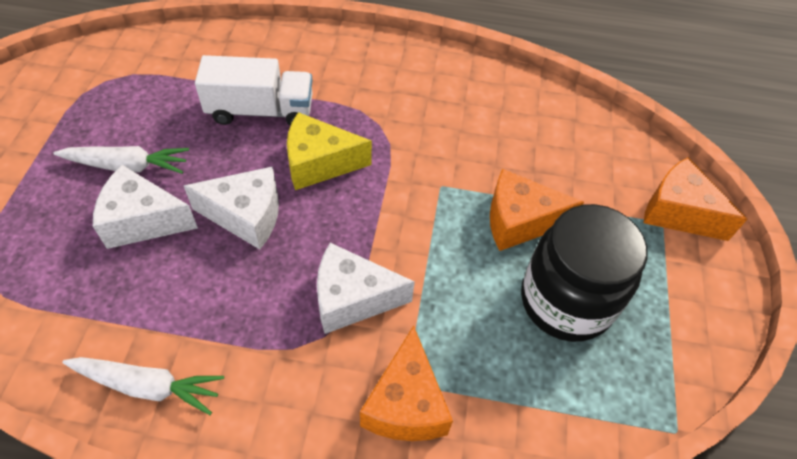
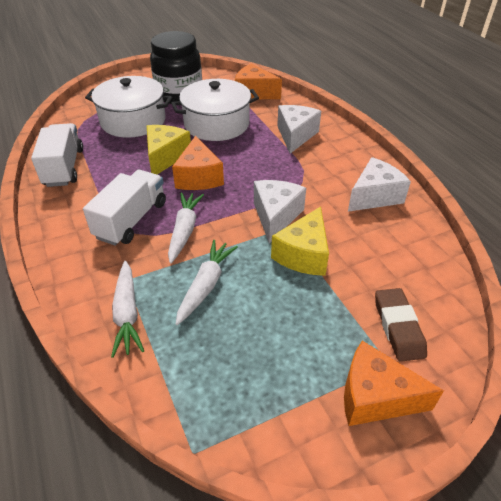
brown eraser: 0 -> 1
white carrot: 2 -> 3
white pot: 0 -> 2
white truck: 1 -> 2
yellow cheese: 1 -> 2

